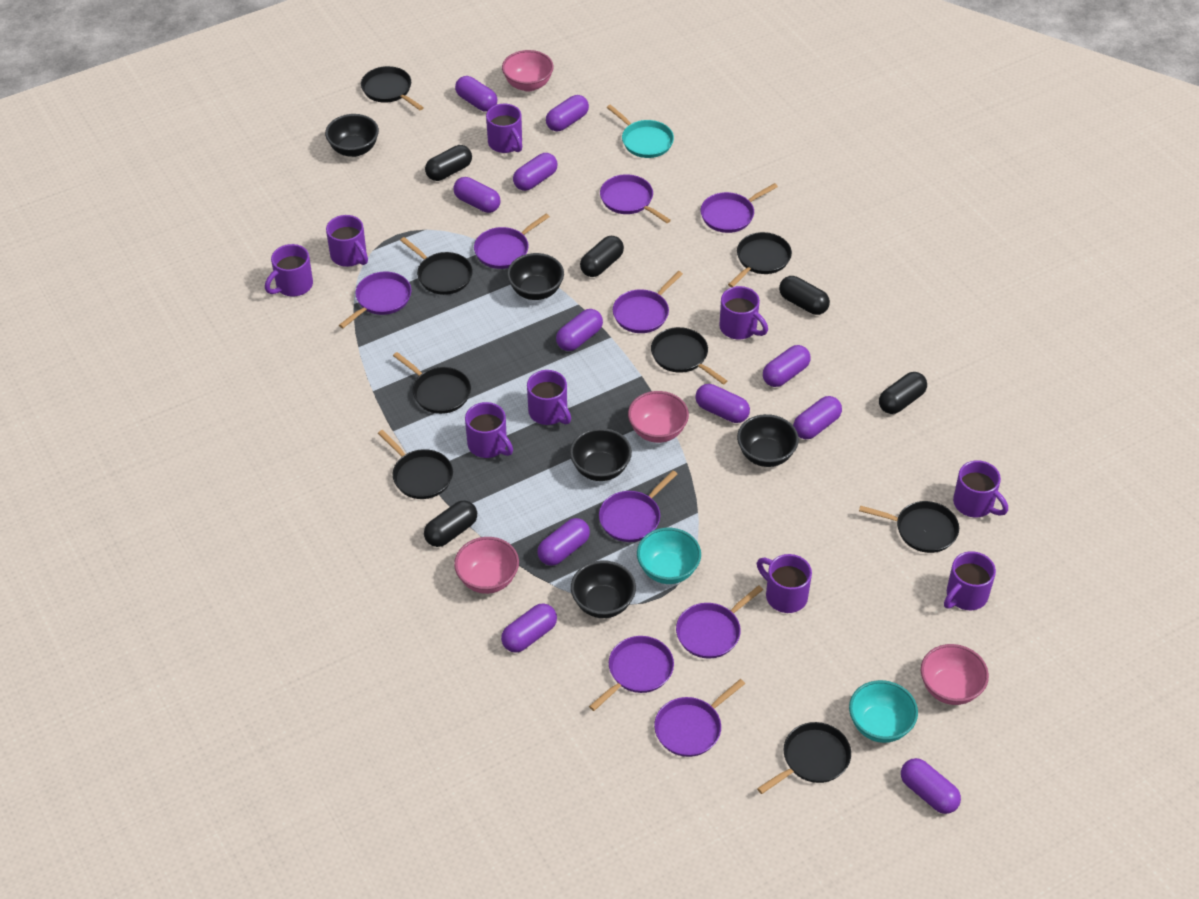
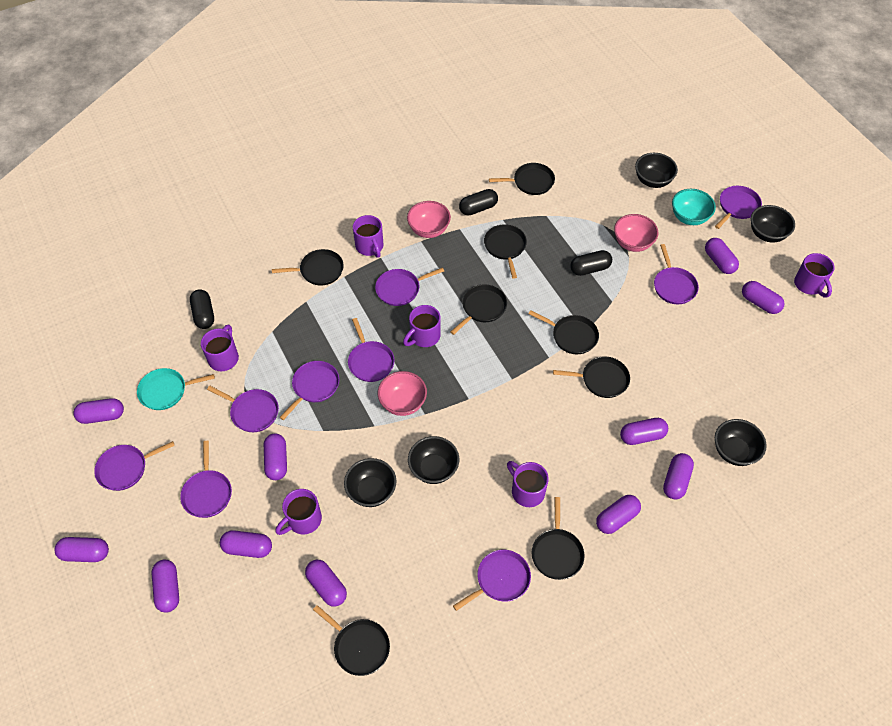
black capsule: 5 -> 3
pink bowl: 4 -> 3
purple mug: 9 -> 6
turquoise bowl: 2 -> 1

